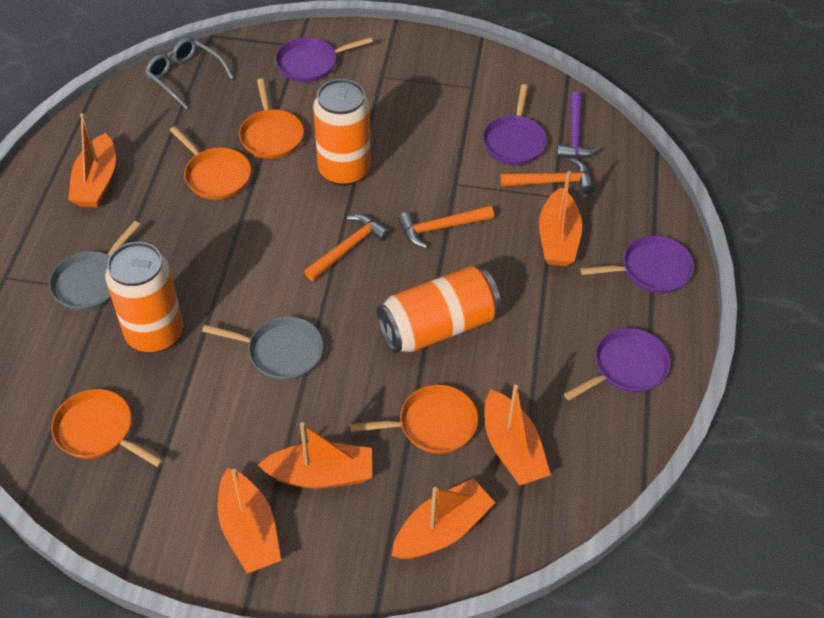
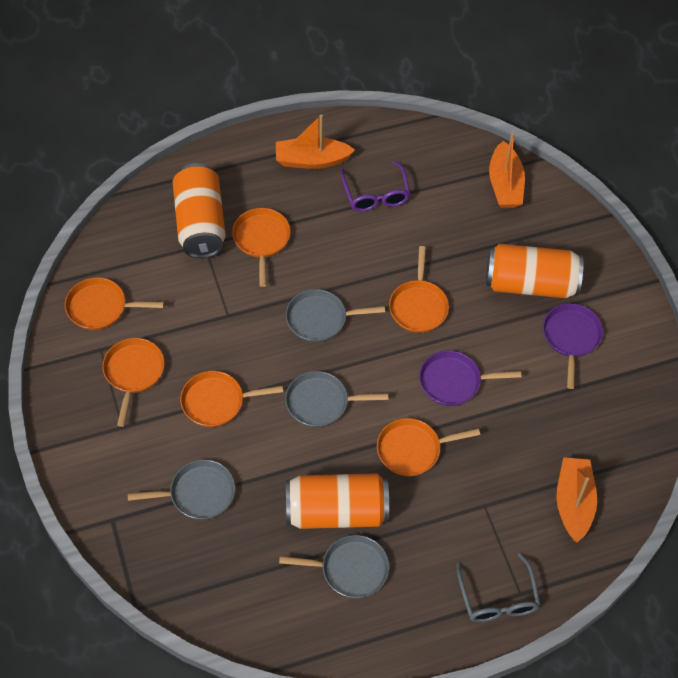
grey pan: 2 -> 4
orange boat: 6 -> 3
orange hammer: 3 -> 0
orange pan: 4 -> 6
purple glasses: 0 -> 1
purple hammer: 1 -> 0
purple pan: 4 -> 2

